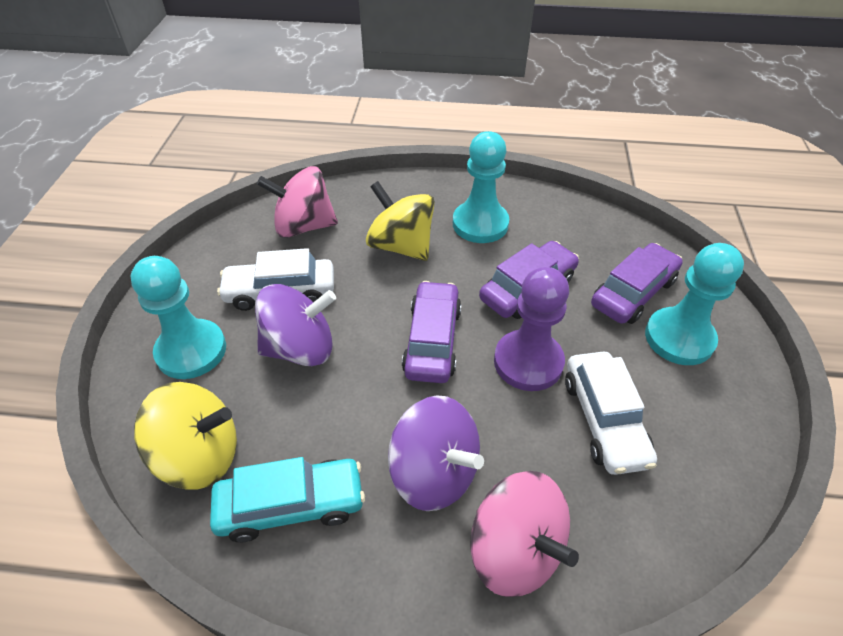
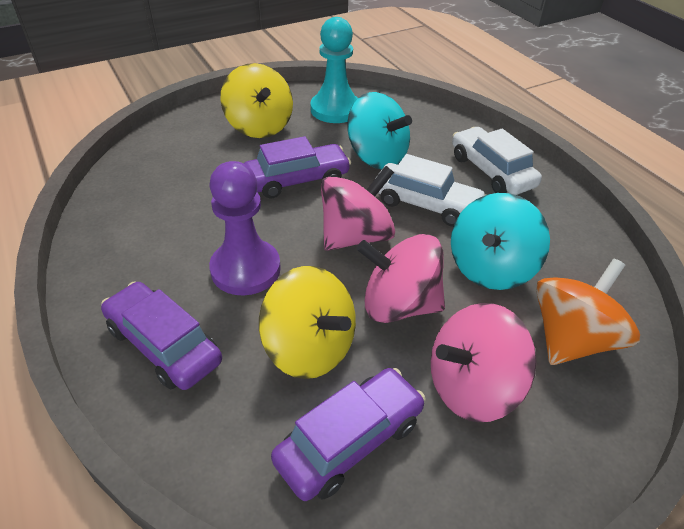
orange spinning top: 0 -> 1
pink spinning top: 2 -> 3
purple spinning top: 2 -> 0
turquoise car: 1 -> 0
turquoise pawn: 3 -> 1
turquoise spinning top: 0 -> 2

